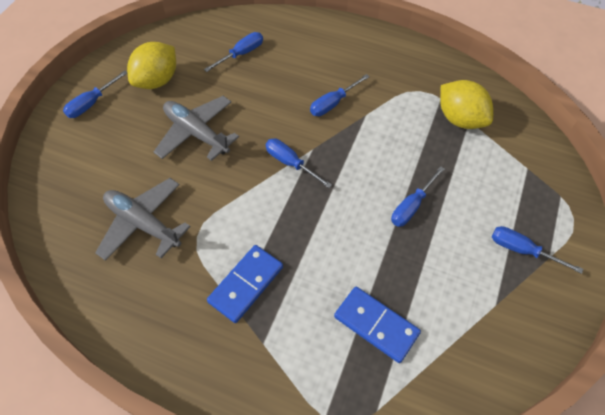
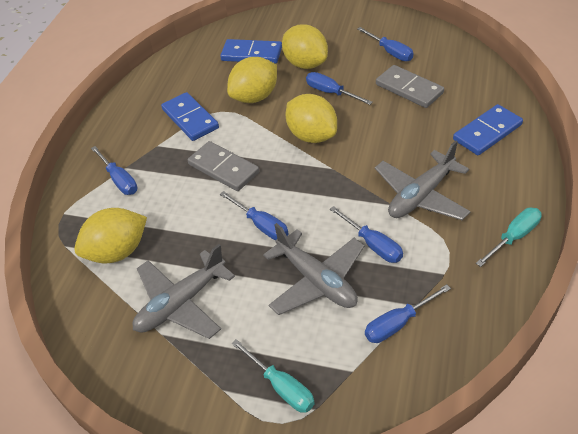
blue domino: 2 -> 3
grey domino: 0 -> 2
grey plane: 2 -> 3
turquoise screwdriver: 0 -> 2
yellow lemon: 2 -> 4

